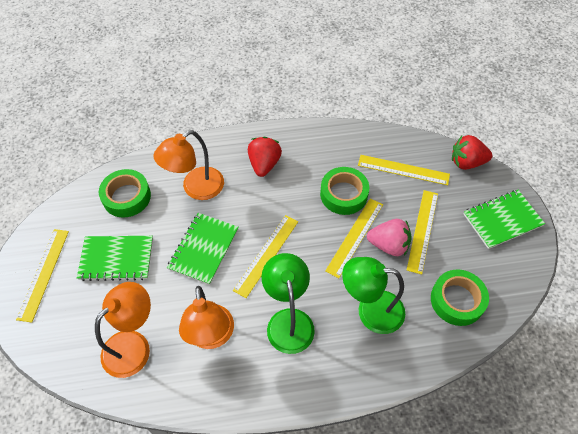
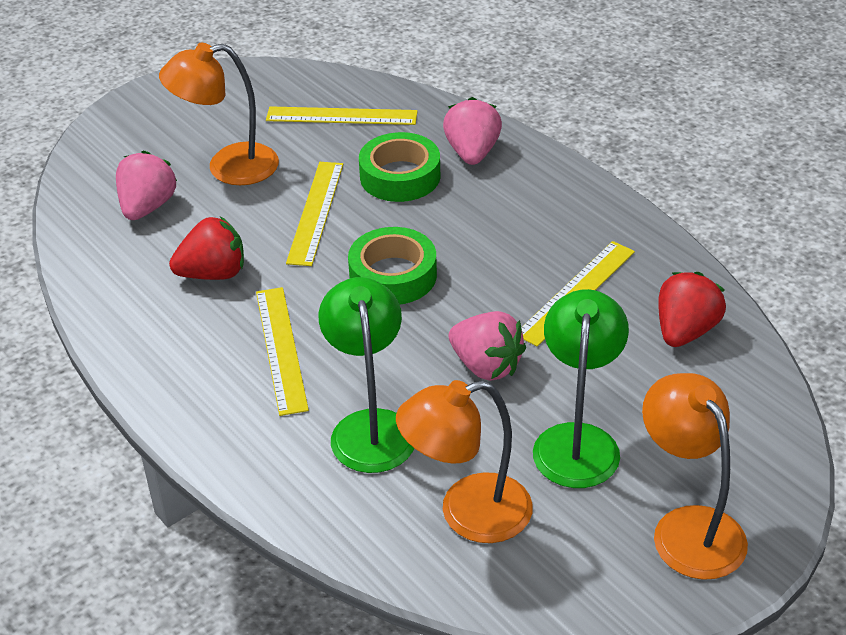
green notebook: 3 -> 0
green tape: 3 -> 2
pink strawberry: 1 -> 3
yellow ruler: 5 -> 4

